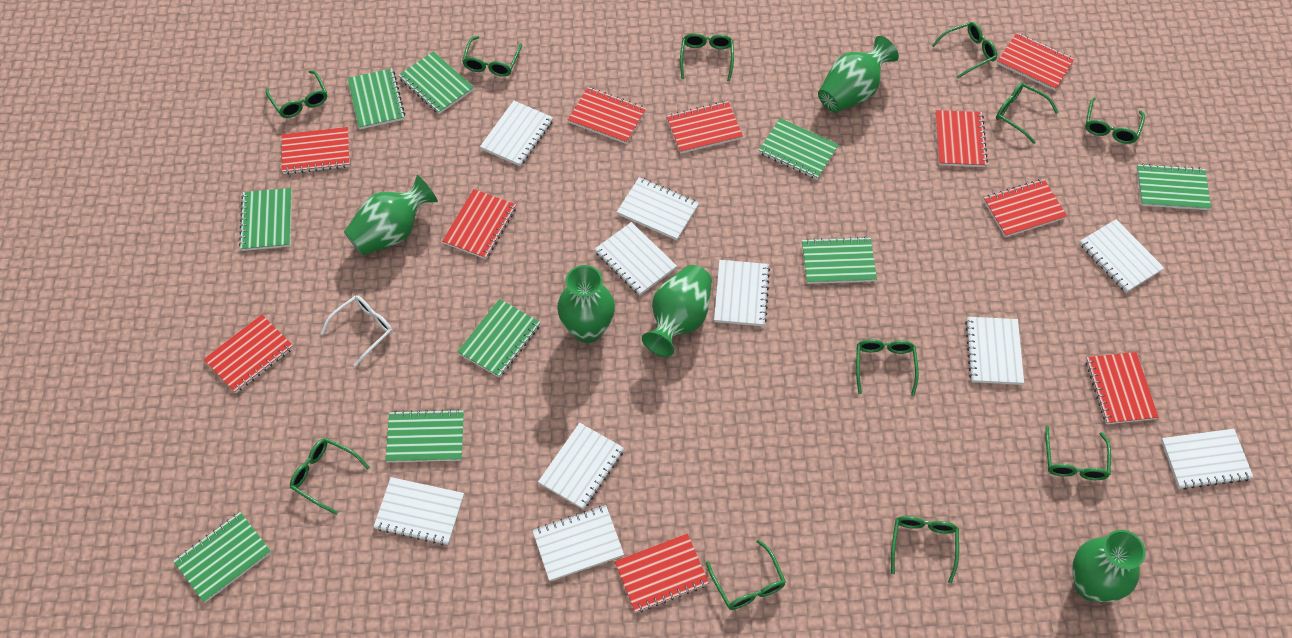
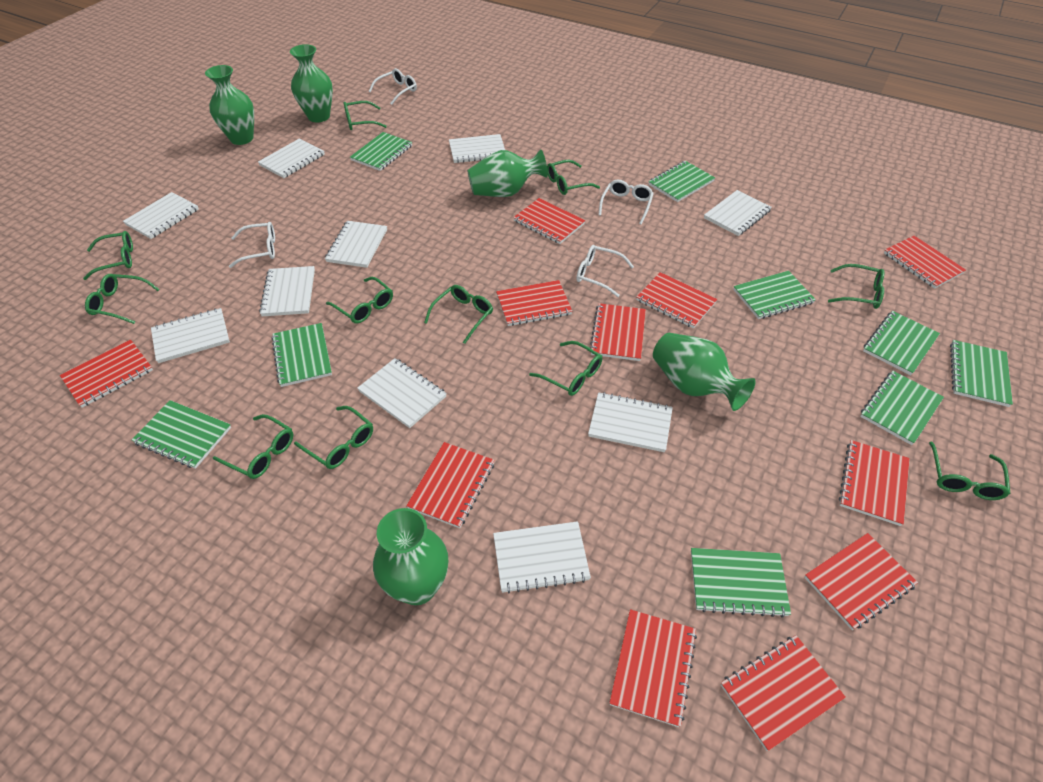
red notebook: 10 -> 11
white glasses: 1 -> 4

